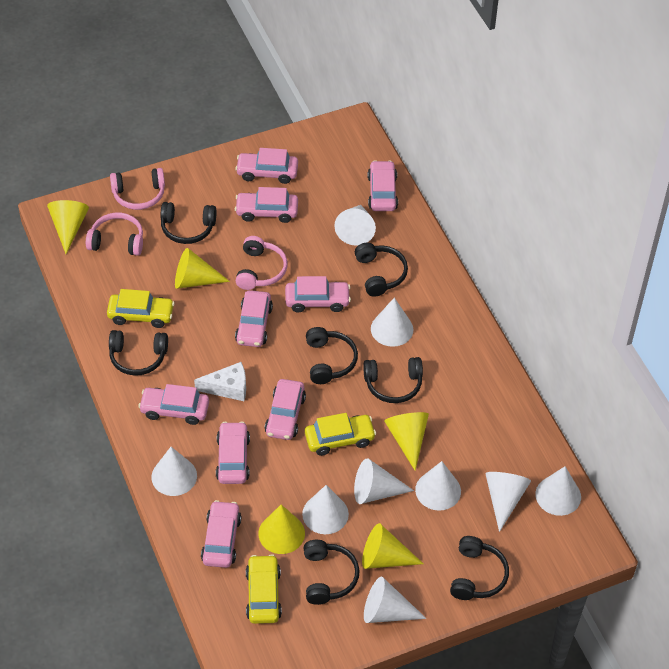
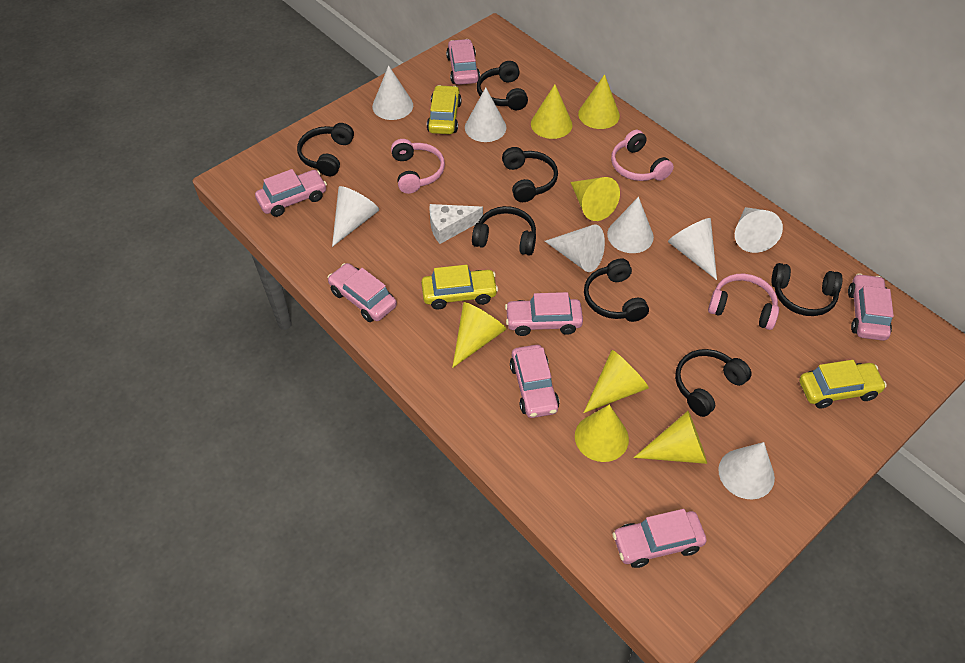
pink car: 9 -> 7
white cone: 9 -> 8
yellow cone: 5 -> 7

